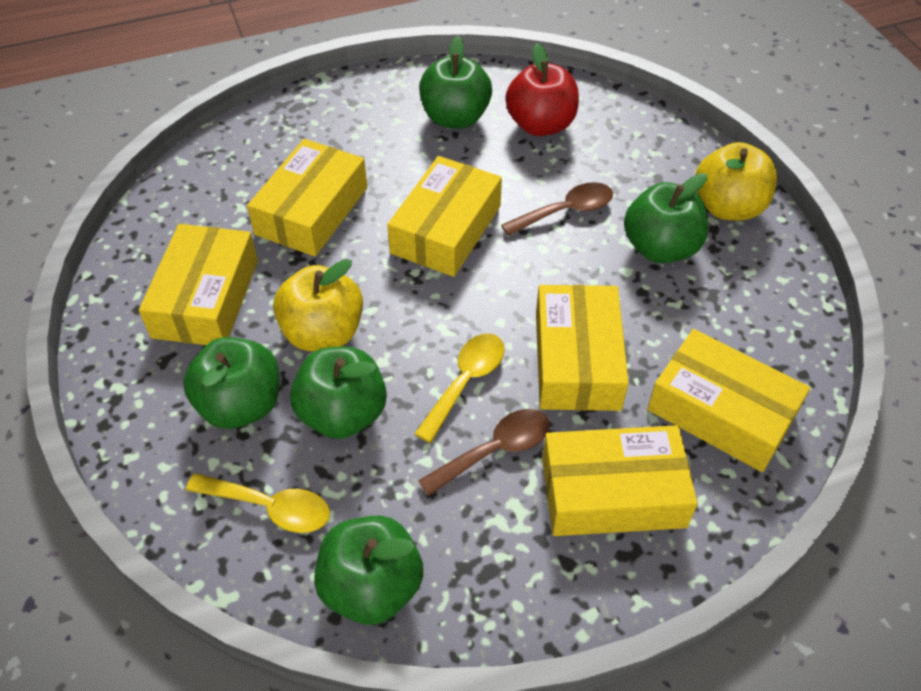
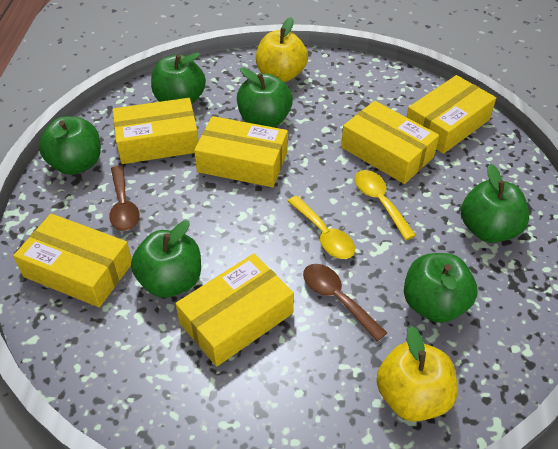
green apple: 5 -> 6
red apple: 1 -> 0

